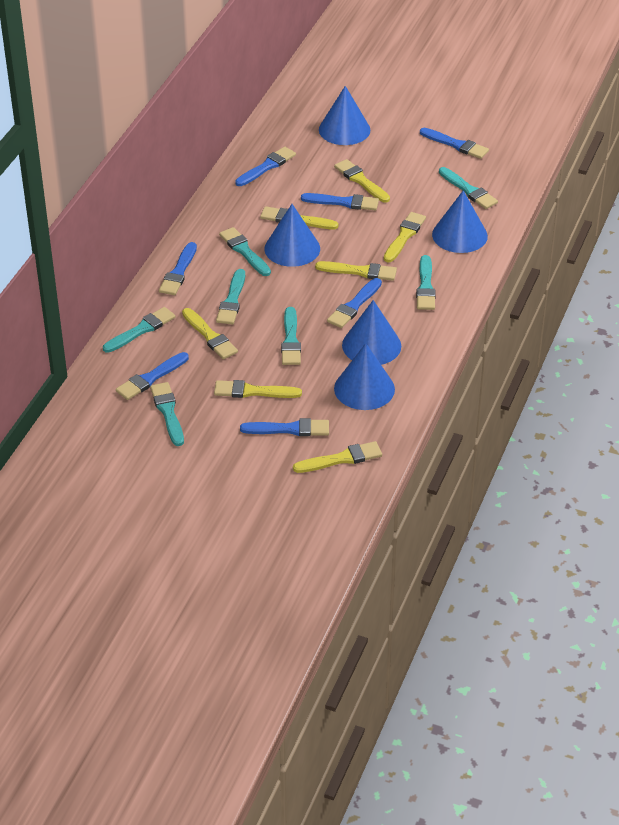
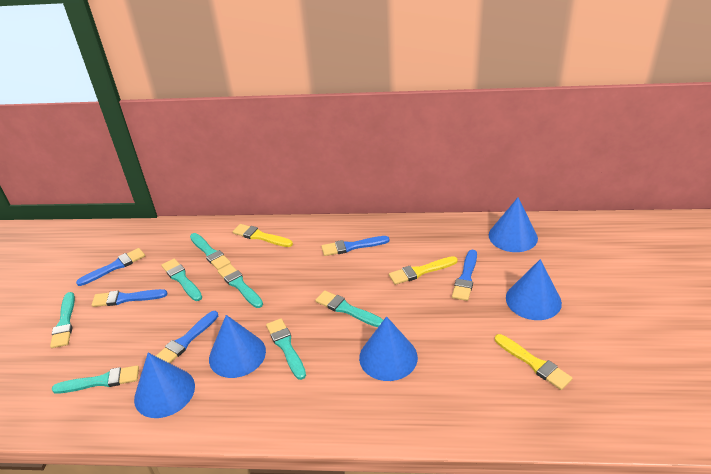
blue brush: 7 -> 5
yellow brush: 7 -> 3

